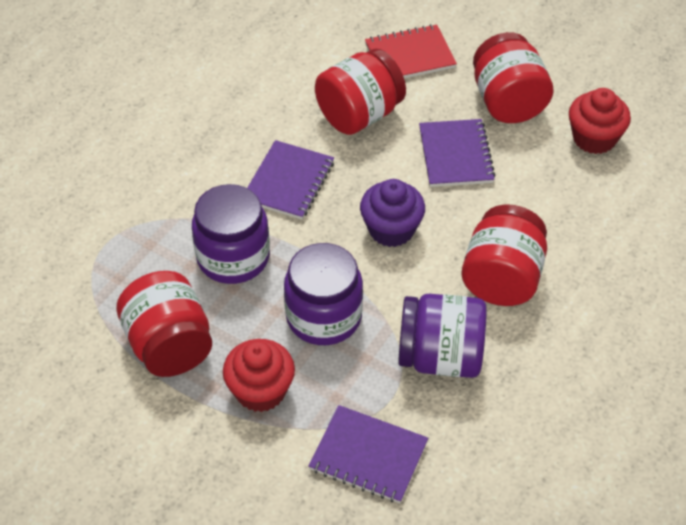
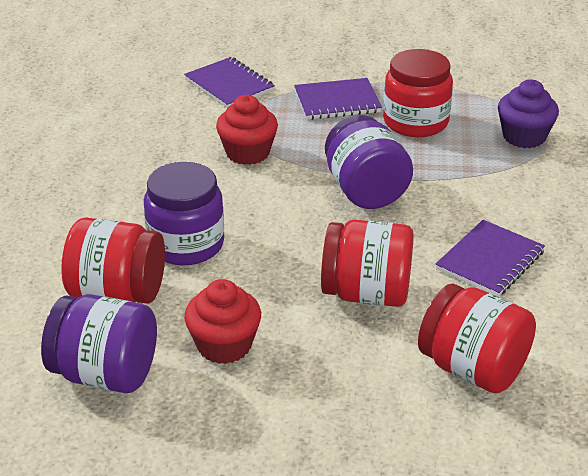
red notebook: 1 -> 0

